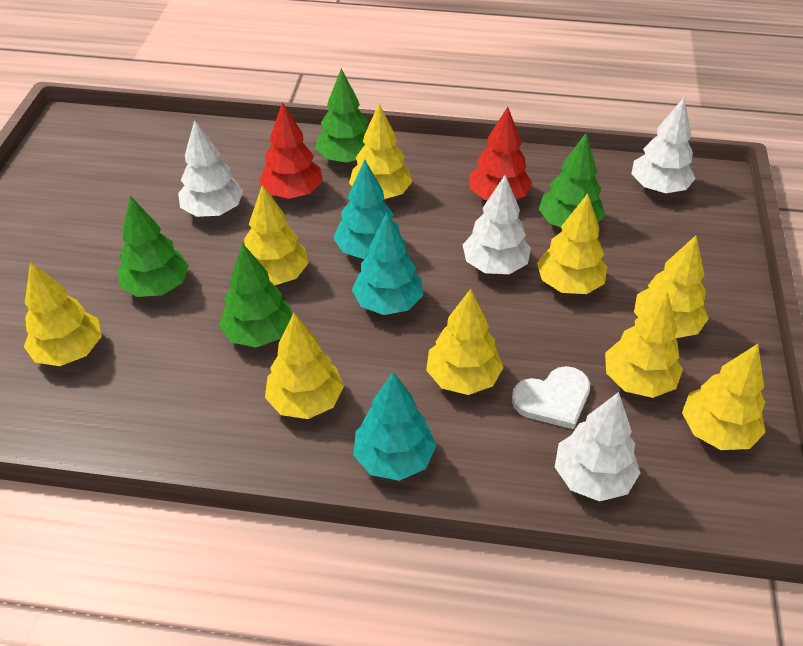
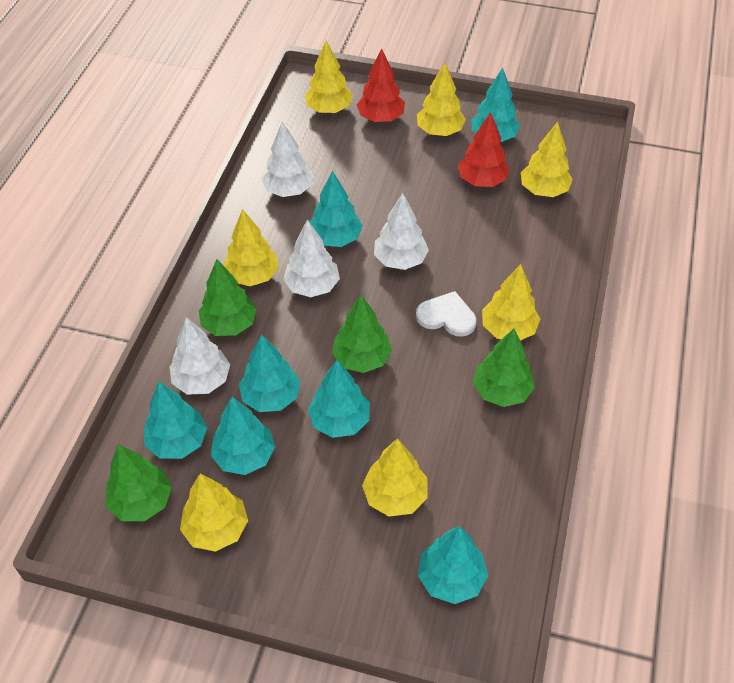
turquoise tree: 3 -> 7
yellow tree: 9 -> 7

